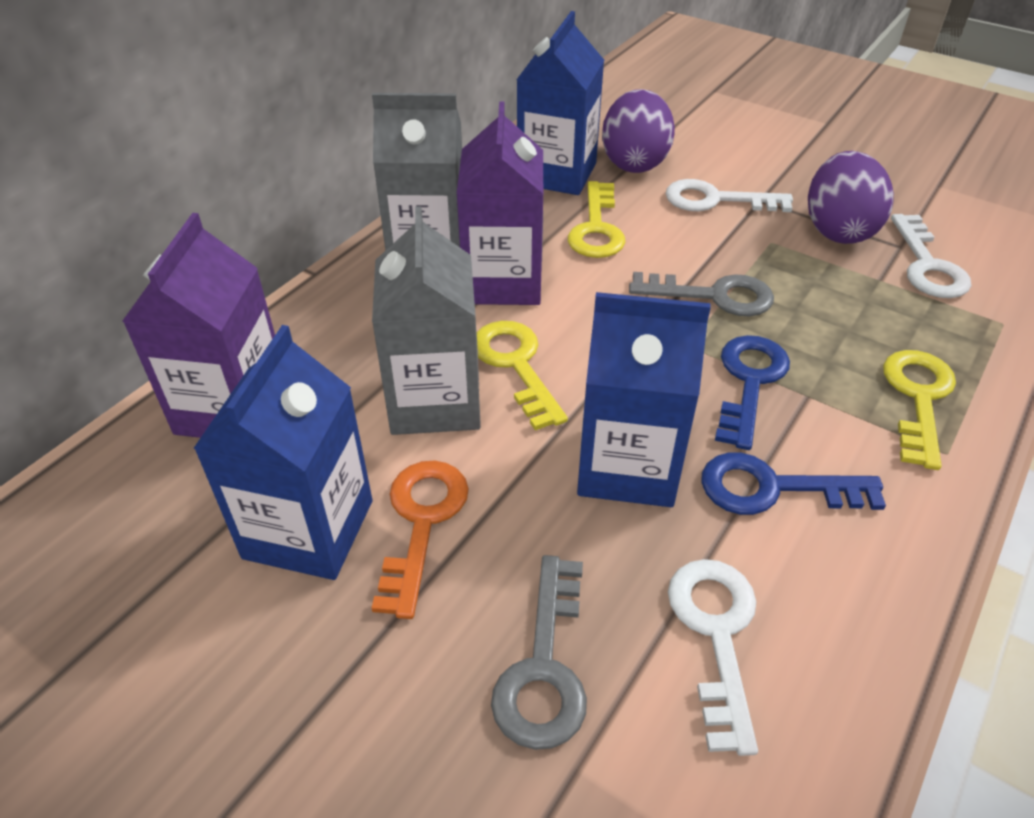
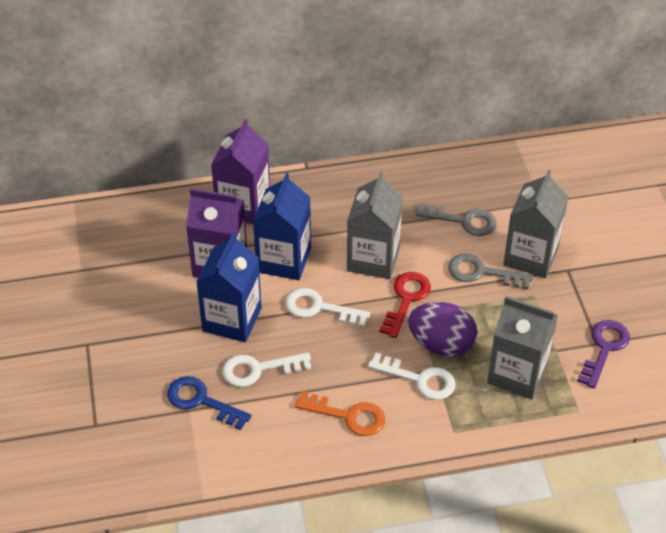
blue carton: 3 -> 2
blue key: 2 -> 1
grey carton: 2 -> 3
purple egg: 2 -> 1
purple key: 0 -> 1
red key: 0 -> 1
yellow key: 3 -> 0

